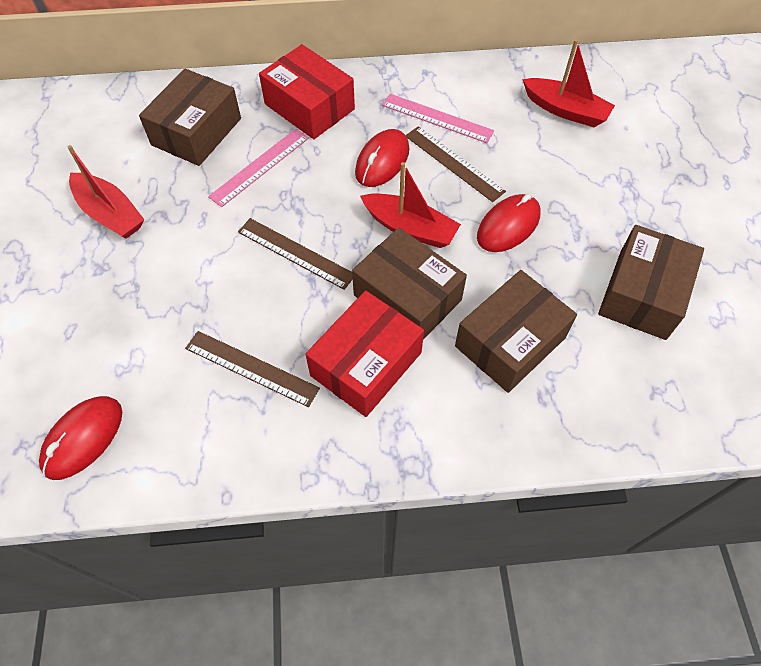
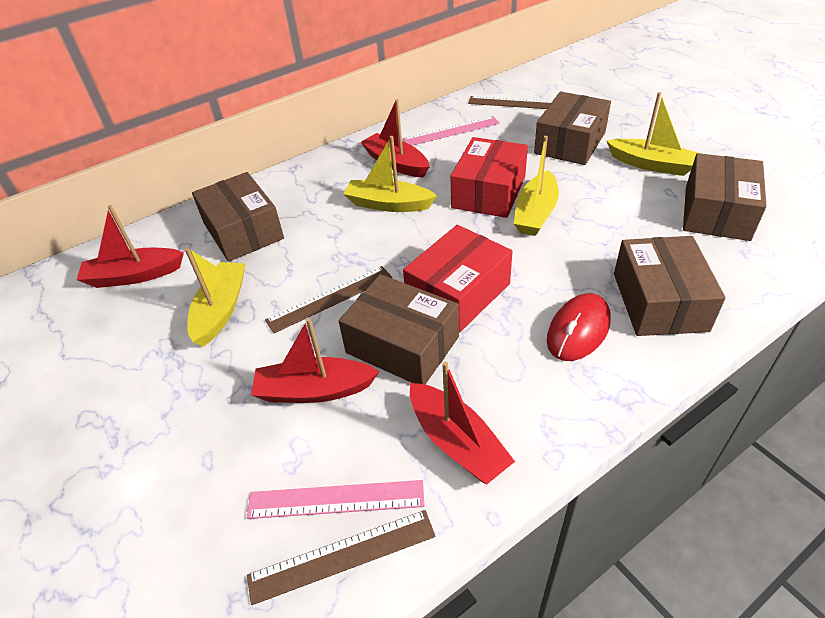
brown box: 4 -> 5
red boat: 3 -> 4
red mouse: 3 -> 1
yellow boat: 0 -> 4

